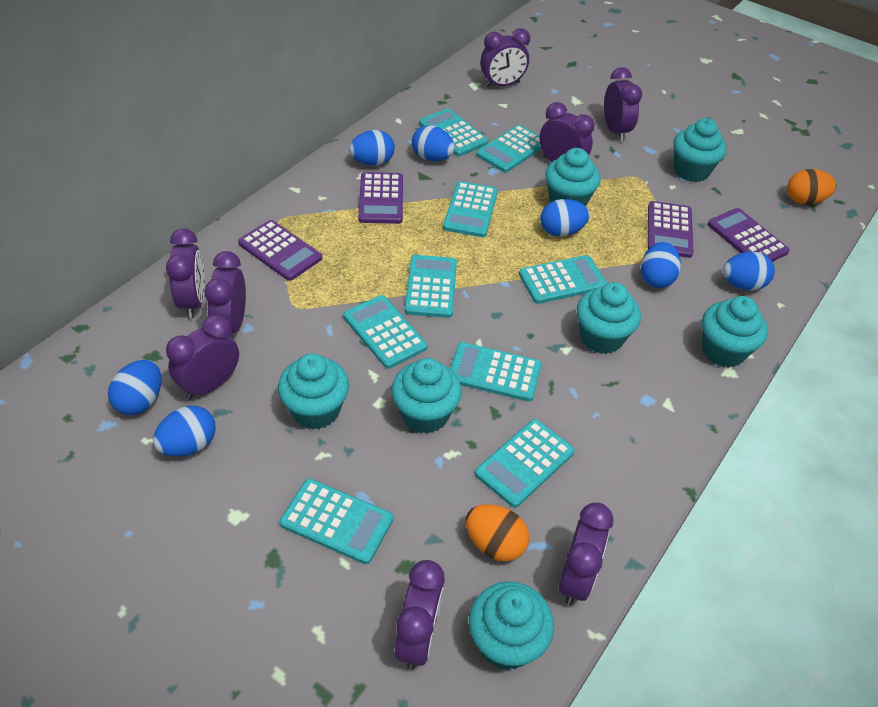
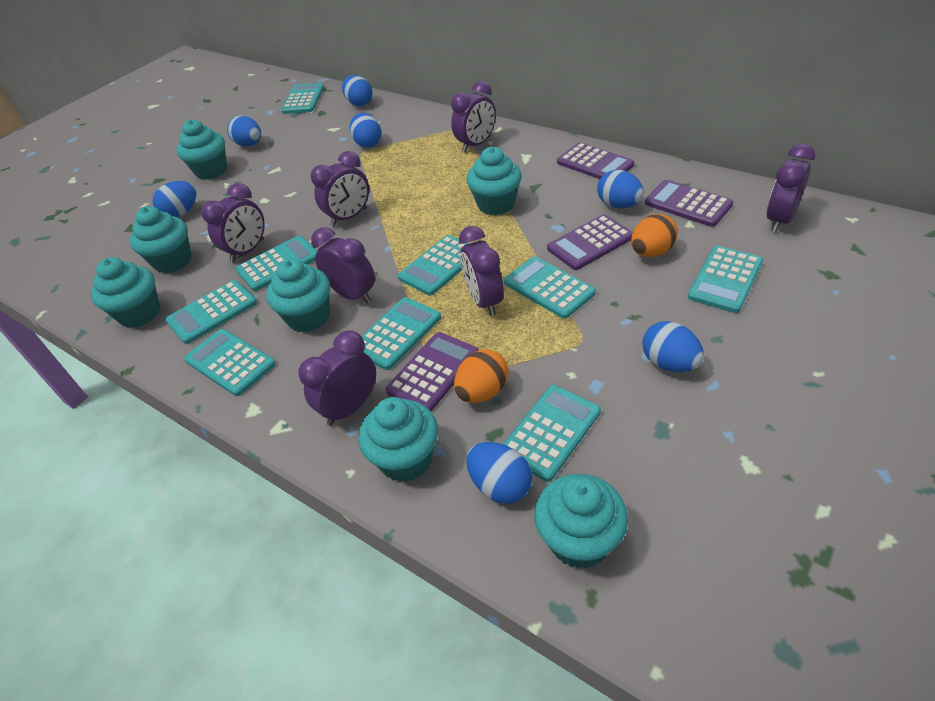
purple clock: 8 -> 7

